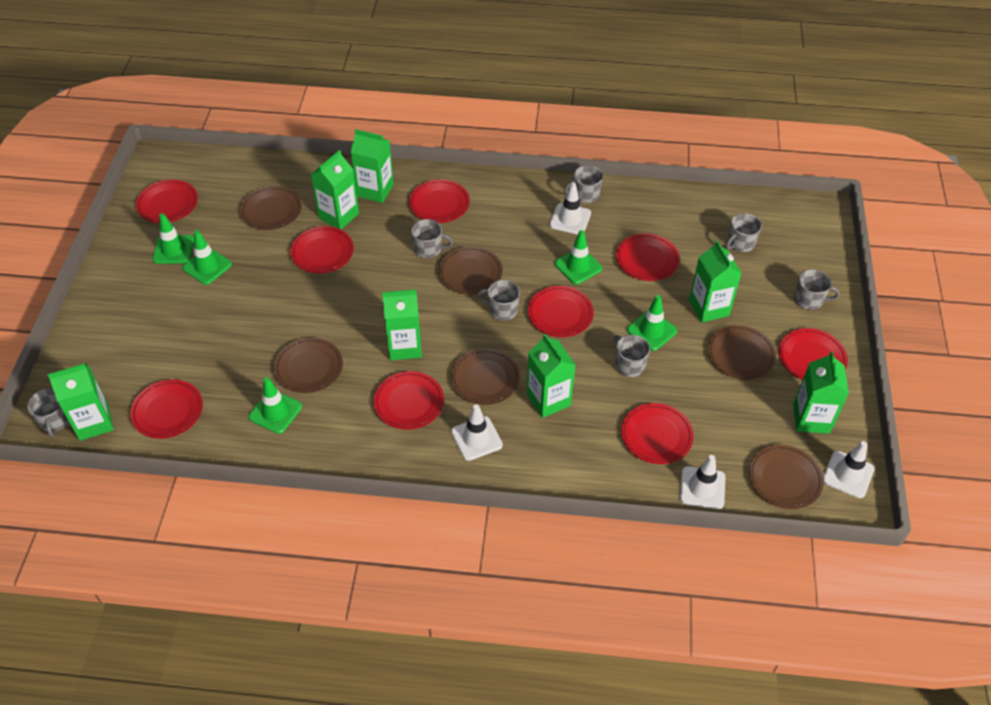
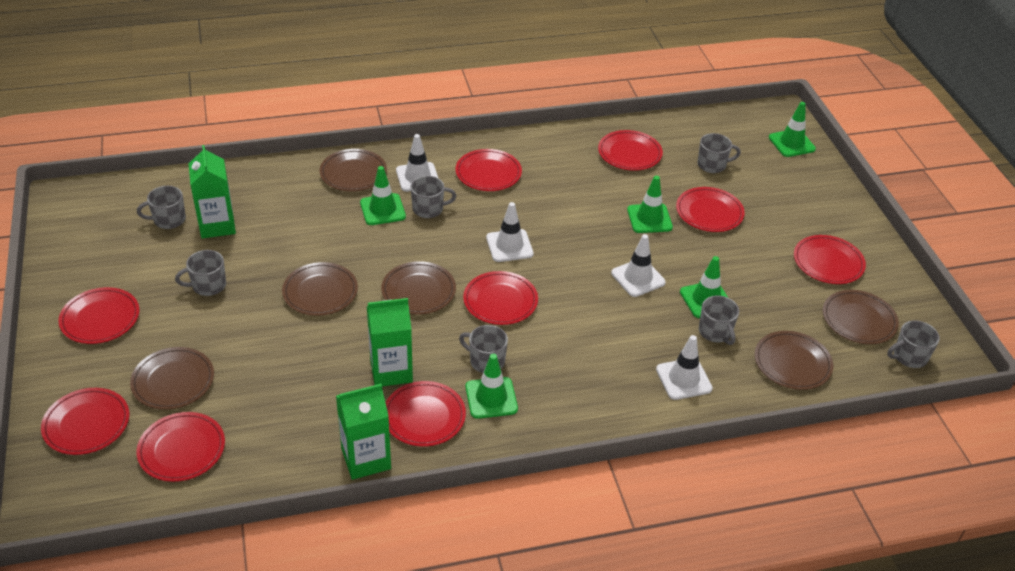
green carton: 7 -> 3

